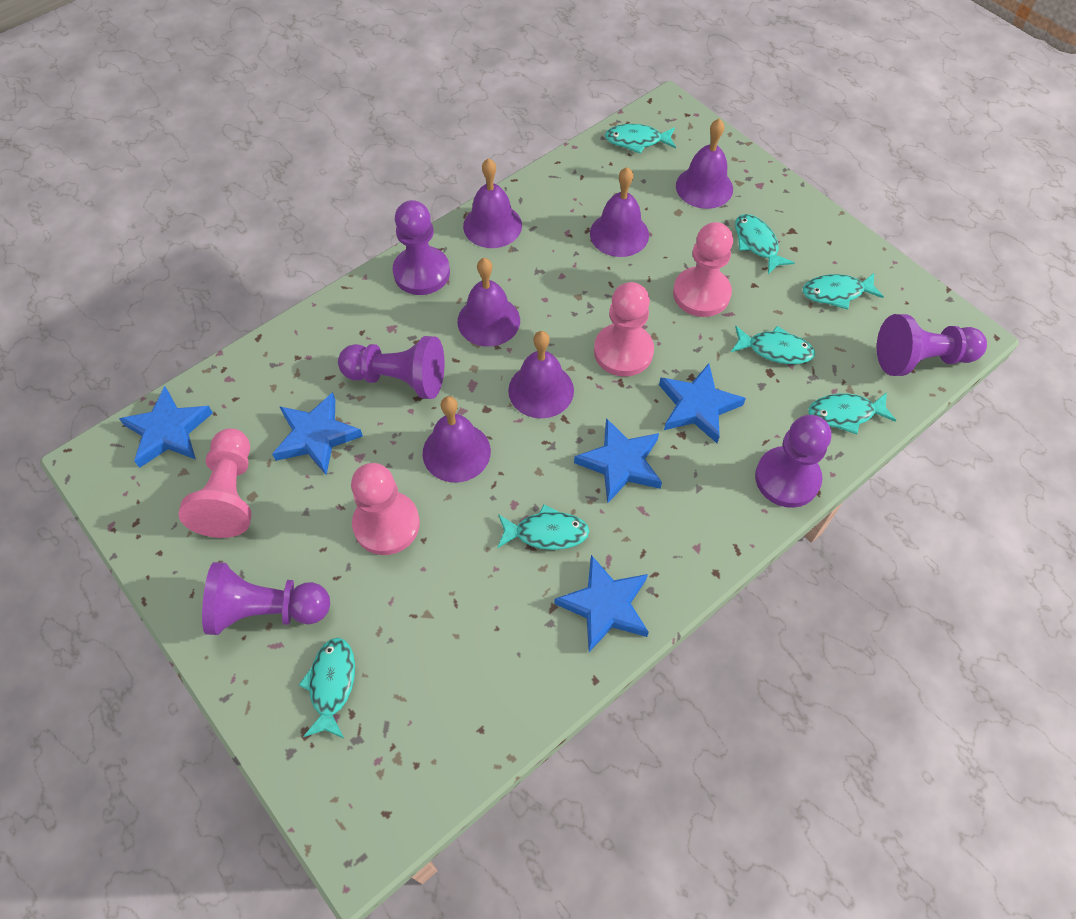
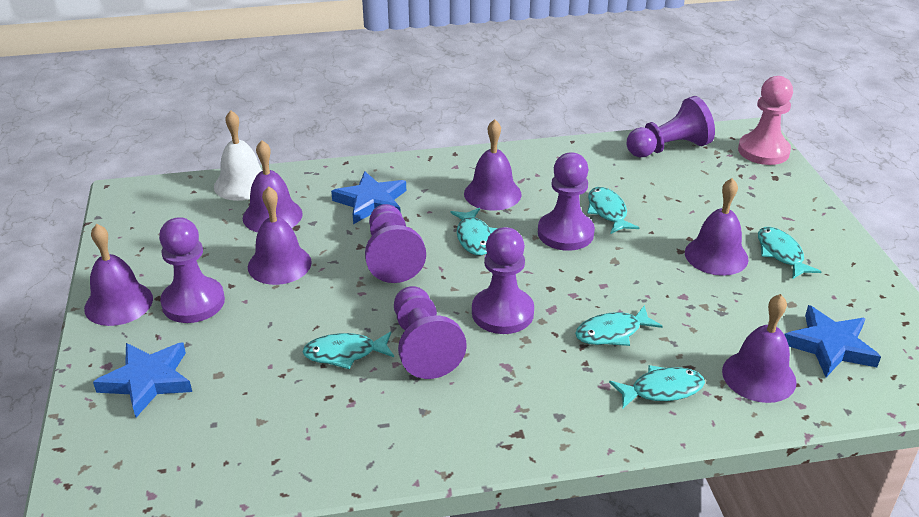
blue star: 5 -> 3
pink pawn: 4 -> 1
purple pawn: 5 -> 6
turquoise fish: 7 -> 6
white bell: 0 -> 1

